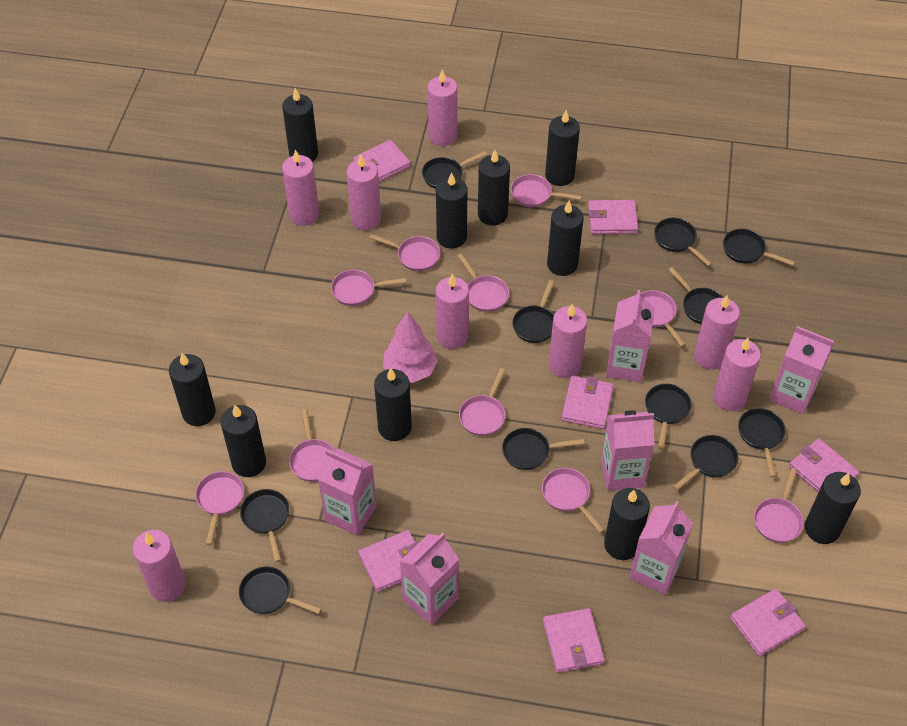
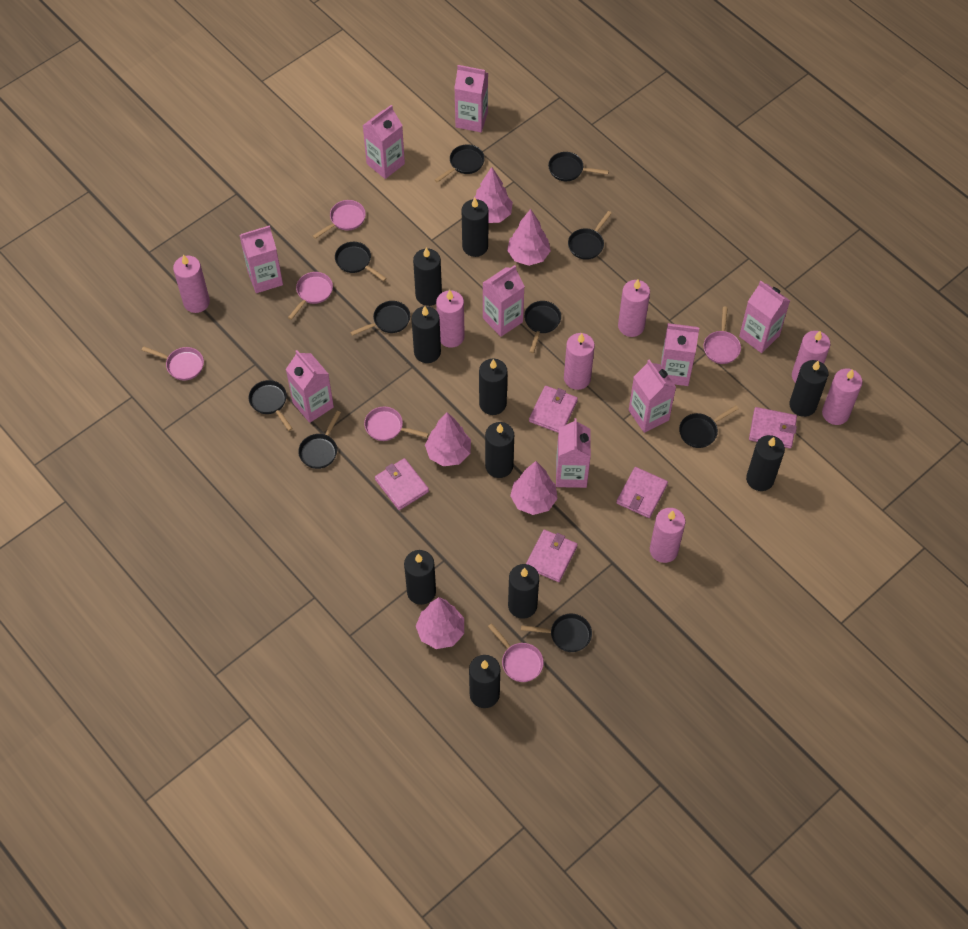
black pan: 11 -> 10
pink candle: 8 -> 7
pink carton: 6 -> 9
pink pan: 10 -> 6
pink tree: 1 -> 5
pink wallet: 7 -> 5

